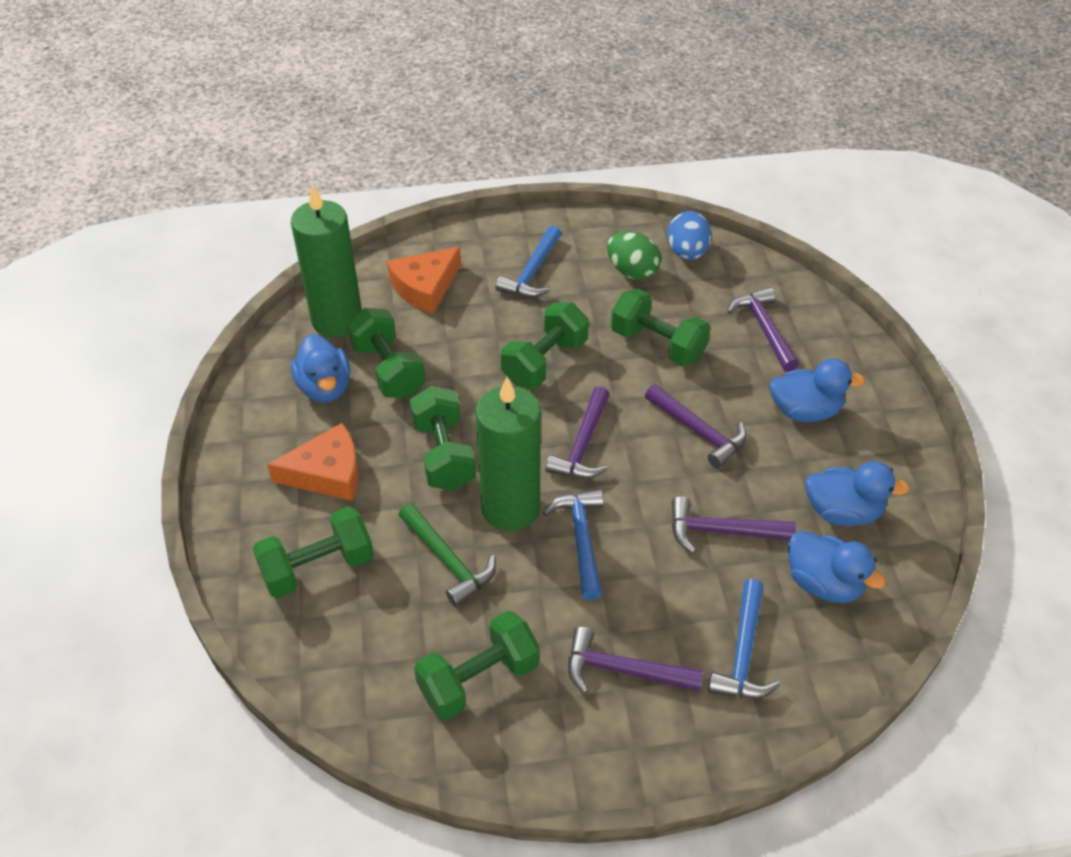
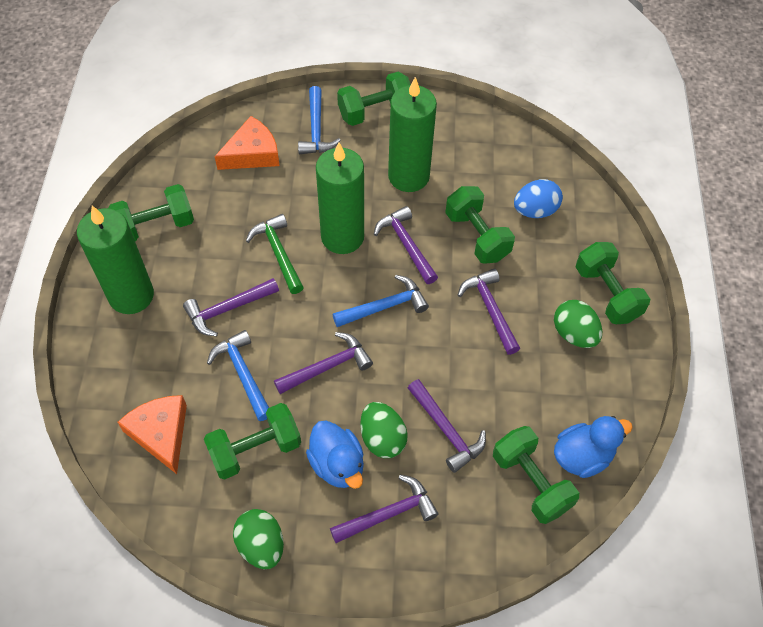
blue duck: 4 -> 2
green candle: 2 -> 3
green egg: 1 -> 3
purple hammer: 5 -> 6

